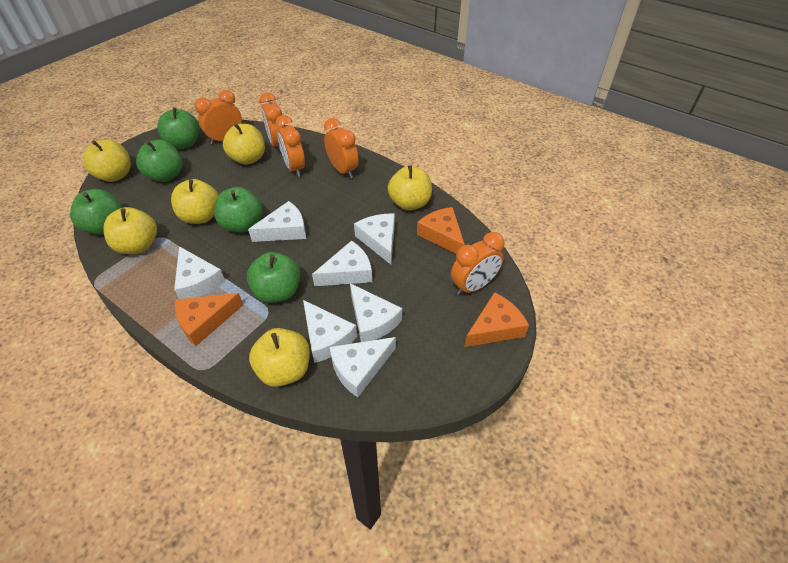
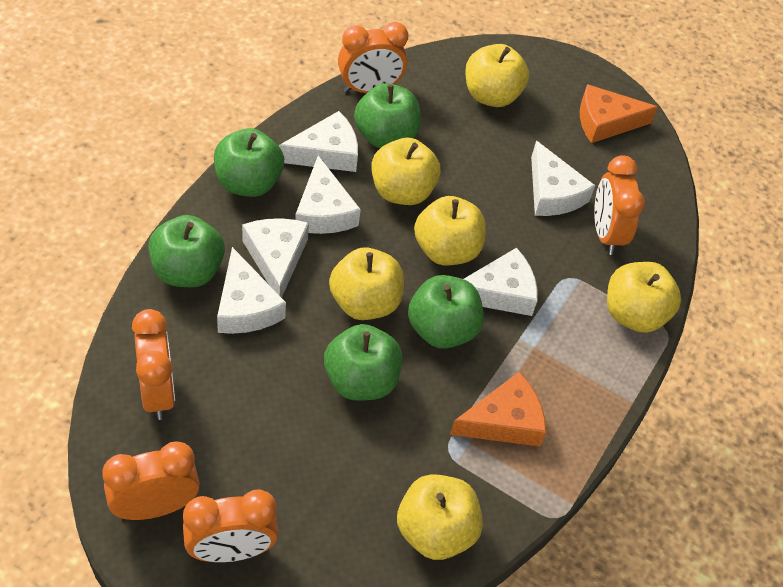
orange cheese: 3 -> 2
white cheese: 7 -> 6

